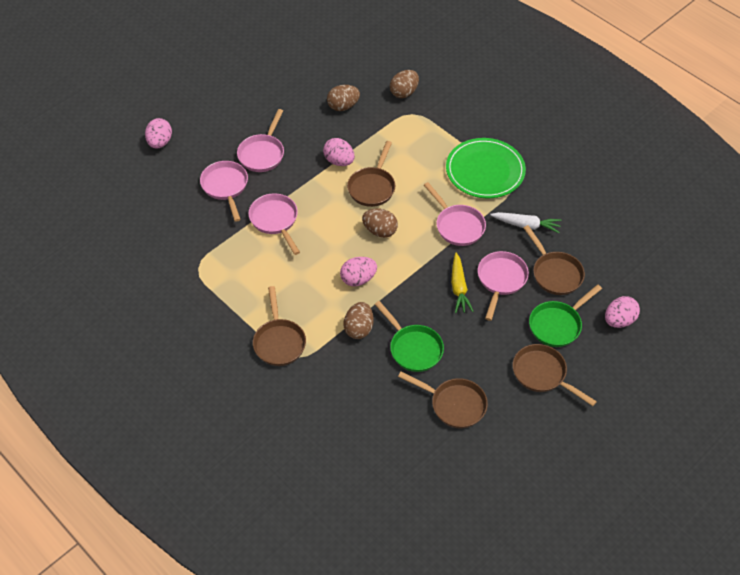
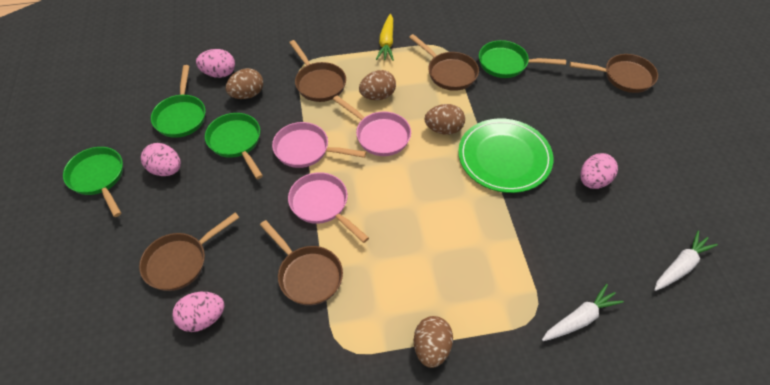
green pan: 2 -> 4
pink pan: 5 -> 3
white carrot: 1 -> 2

